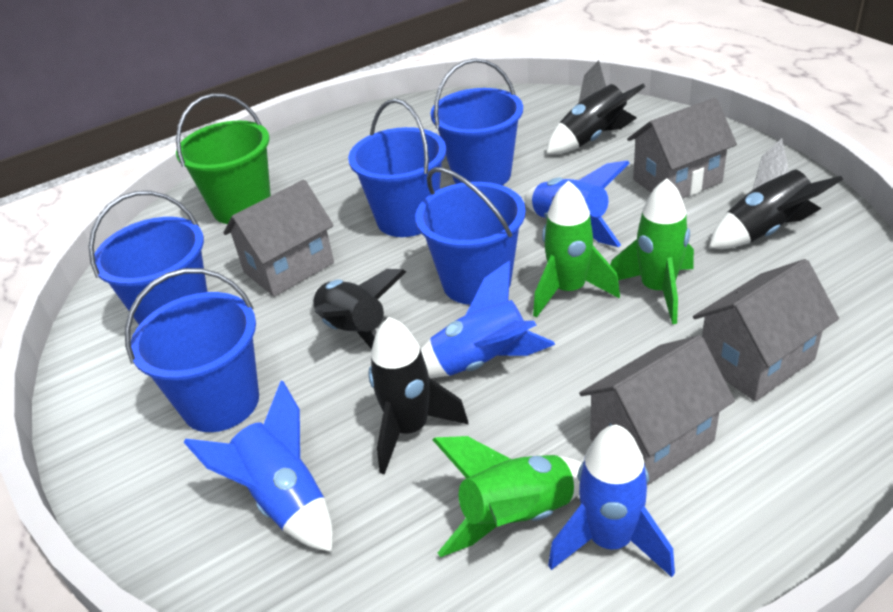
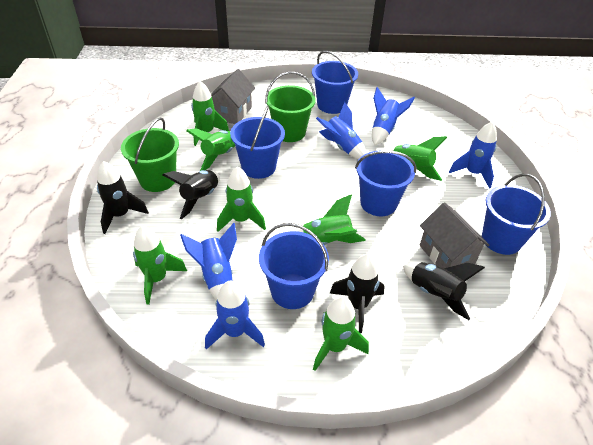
blue rocket: 4 -> 5
green bucket: 1 -> 2
green rocket: 3 -> 7
grey house: 4 -> 2

